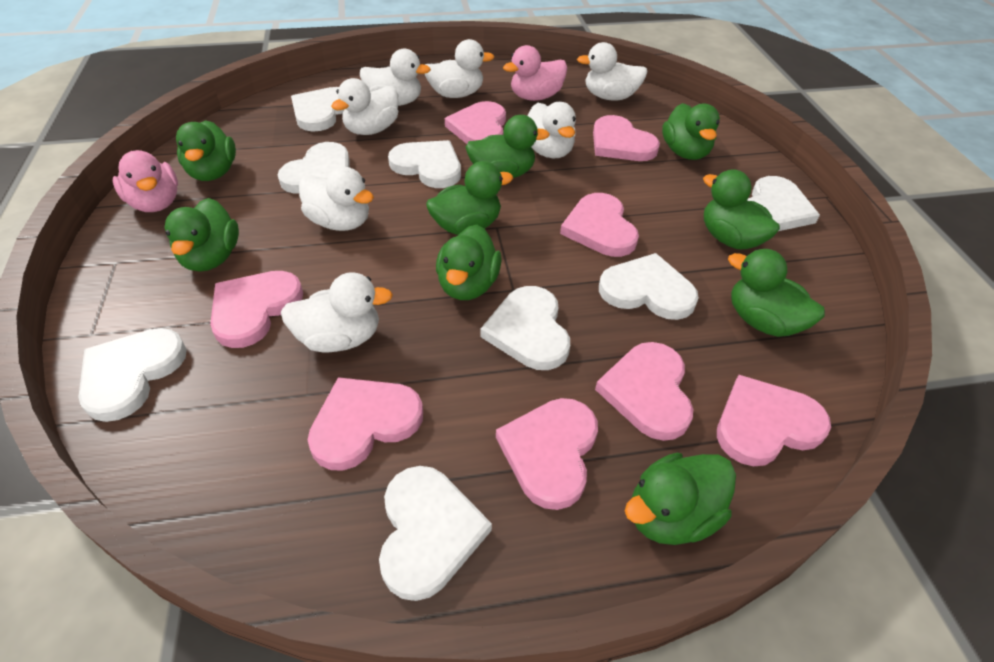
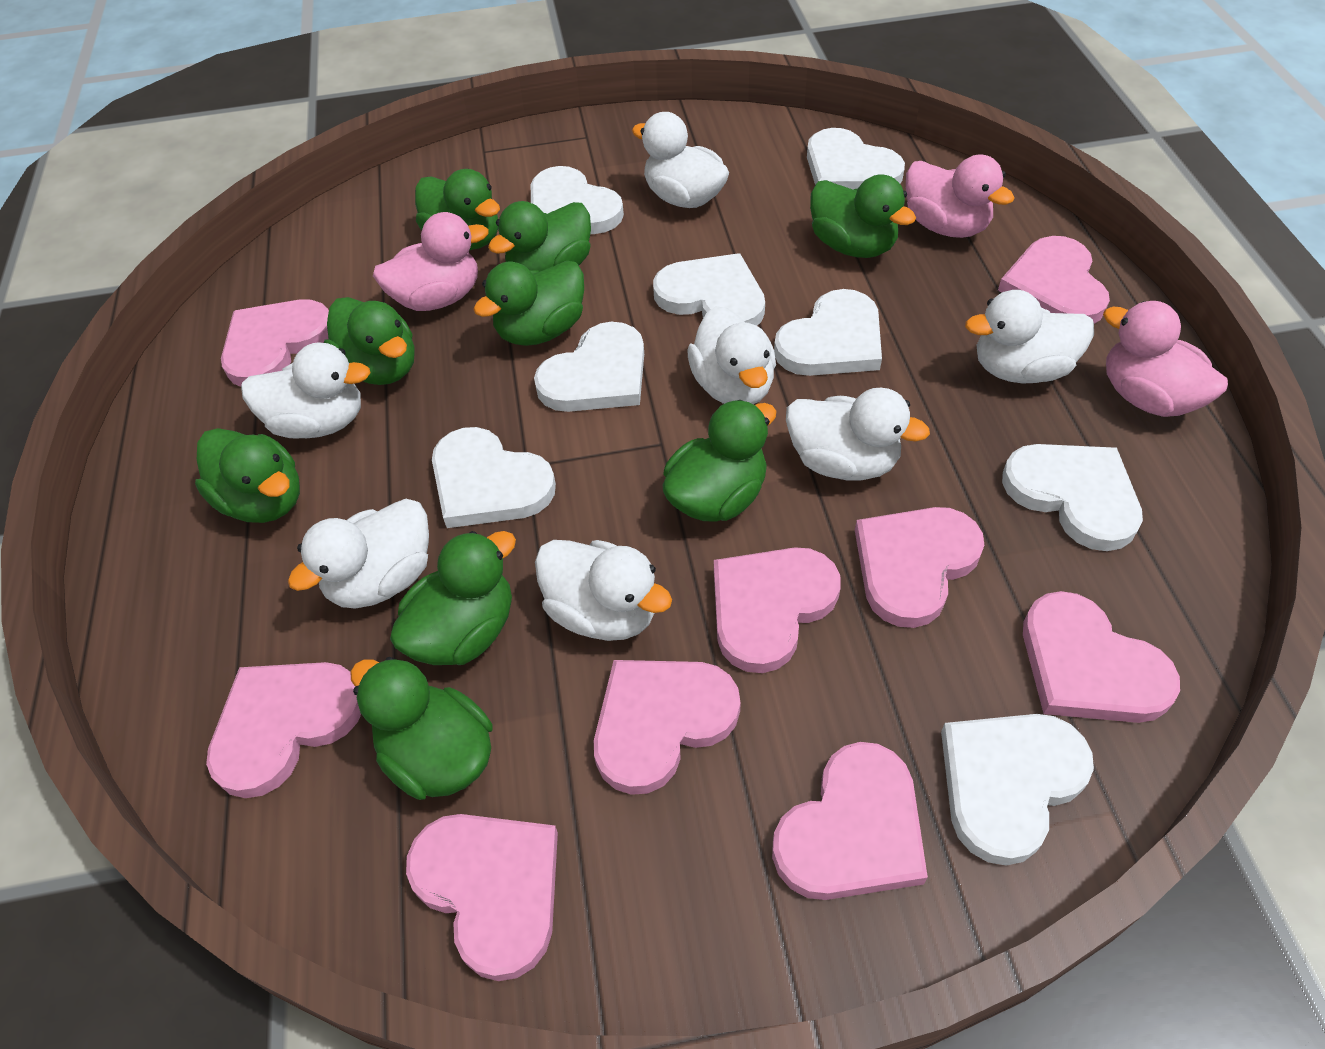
pink duck: 2 -> 3
pink heart: 8 -> 9

